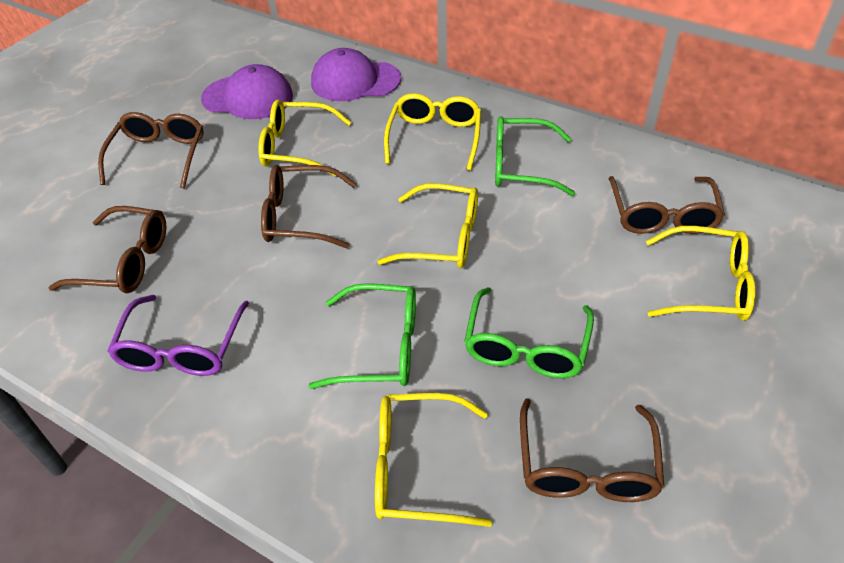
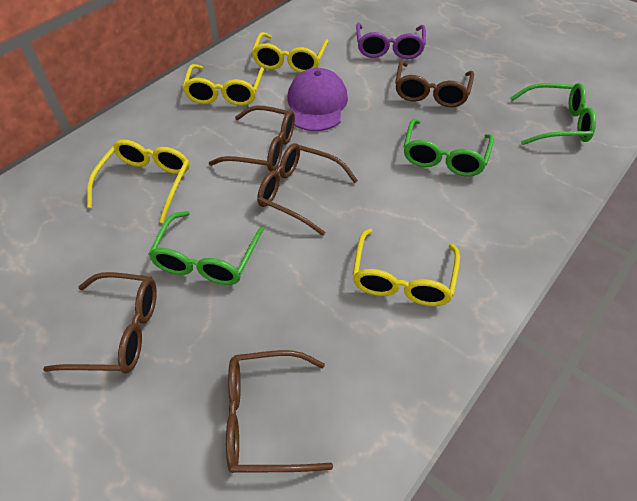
purple cap: 2 -> 1
yellow glasses: 5 -> 4

